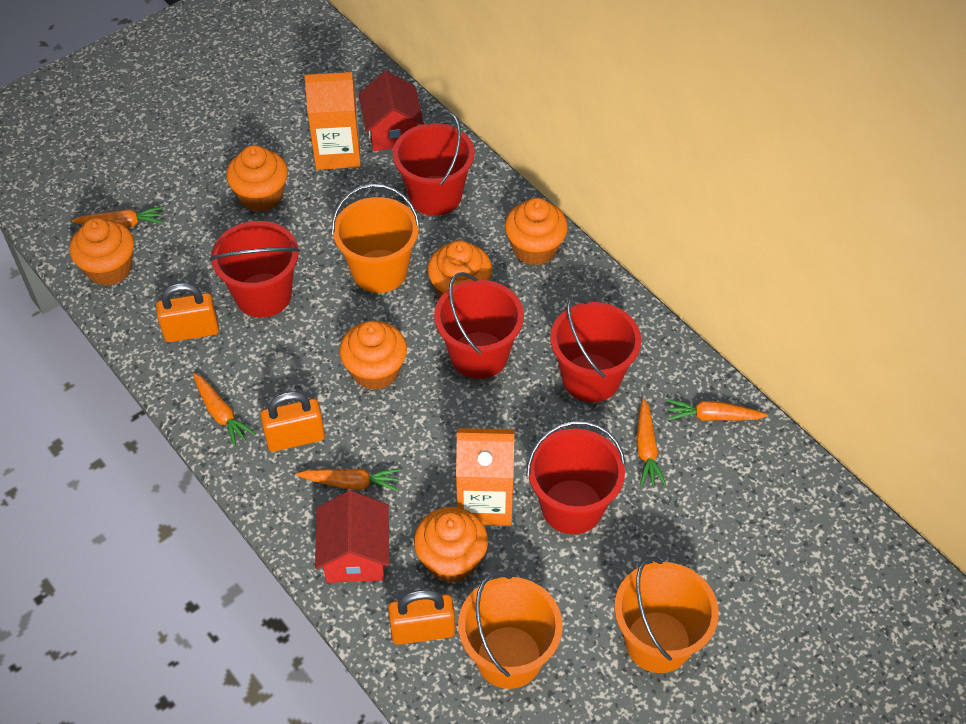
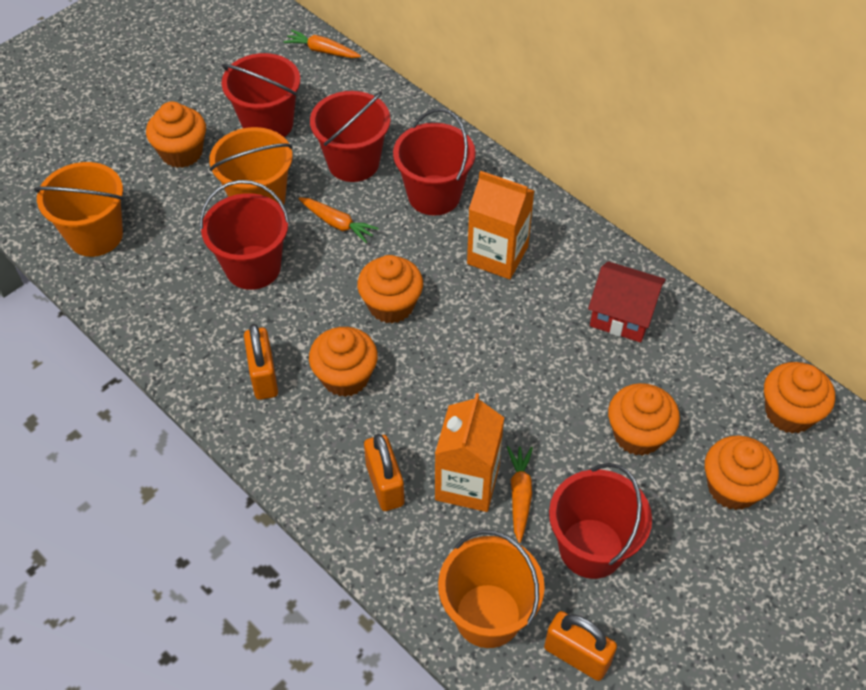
orange carrot: 5 -> 3
red house: 2 -> 1

